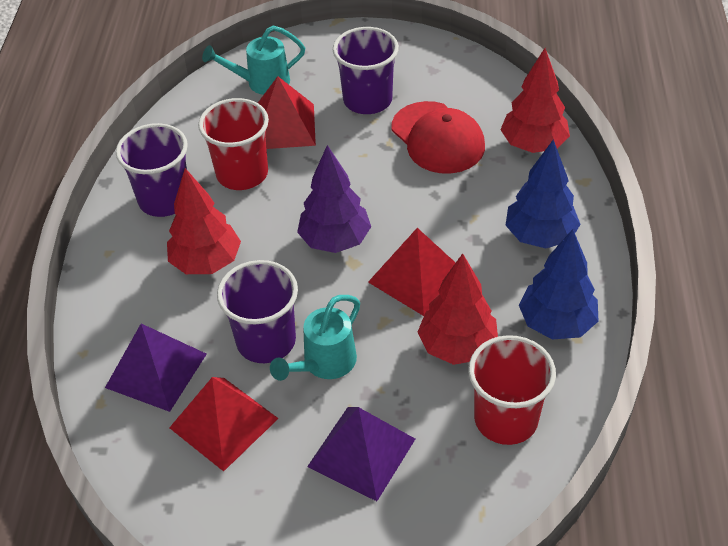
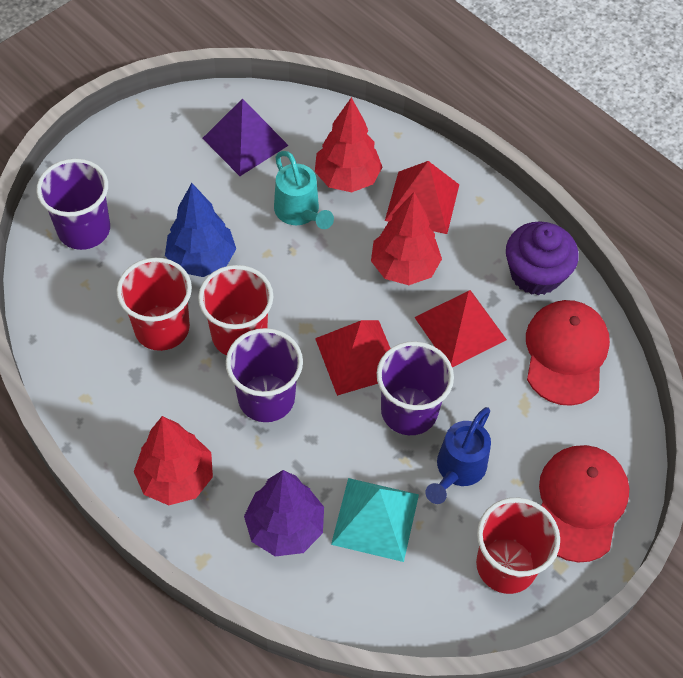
blue tree: 2 -> 1
blue watering can: 0 -> 1
purple cupcake: 0 -> 1
purple pyramid: 2 -> 1
red cap: 1 -> 2
red cup: 2 -> 3
turquoise pyramid: 0 -> 1
turquoise watering can: 2 -> 1

